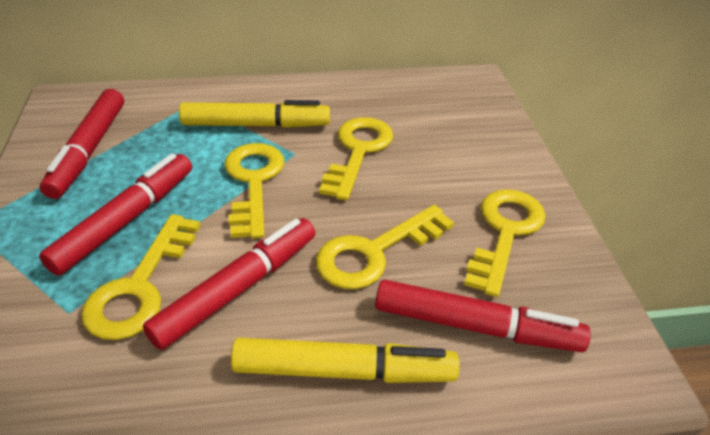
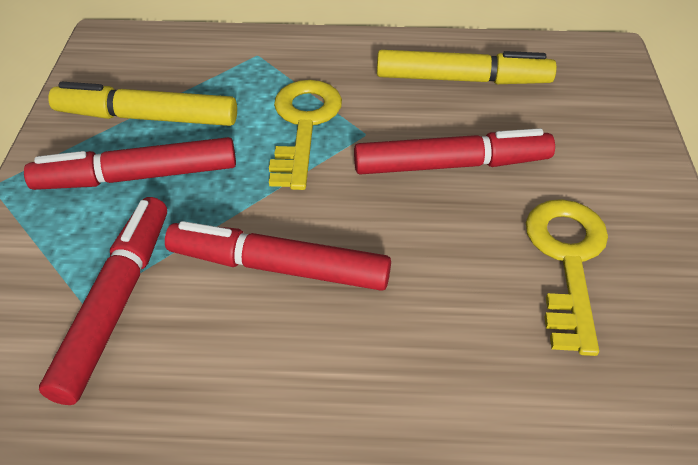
yellow key: 5 -> 2

